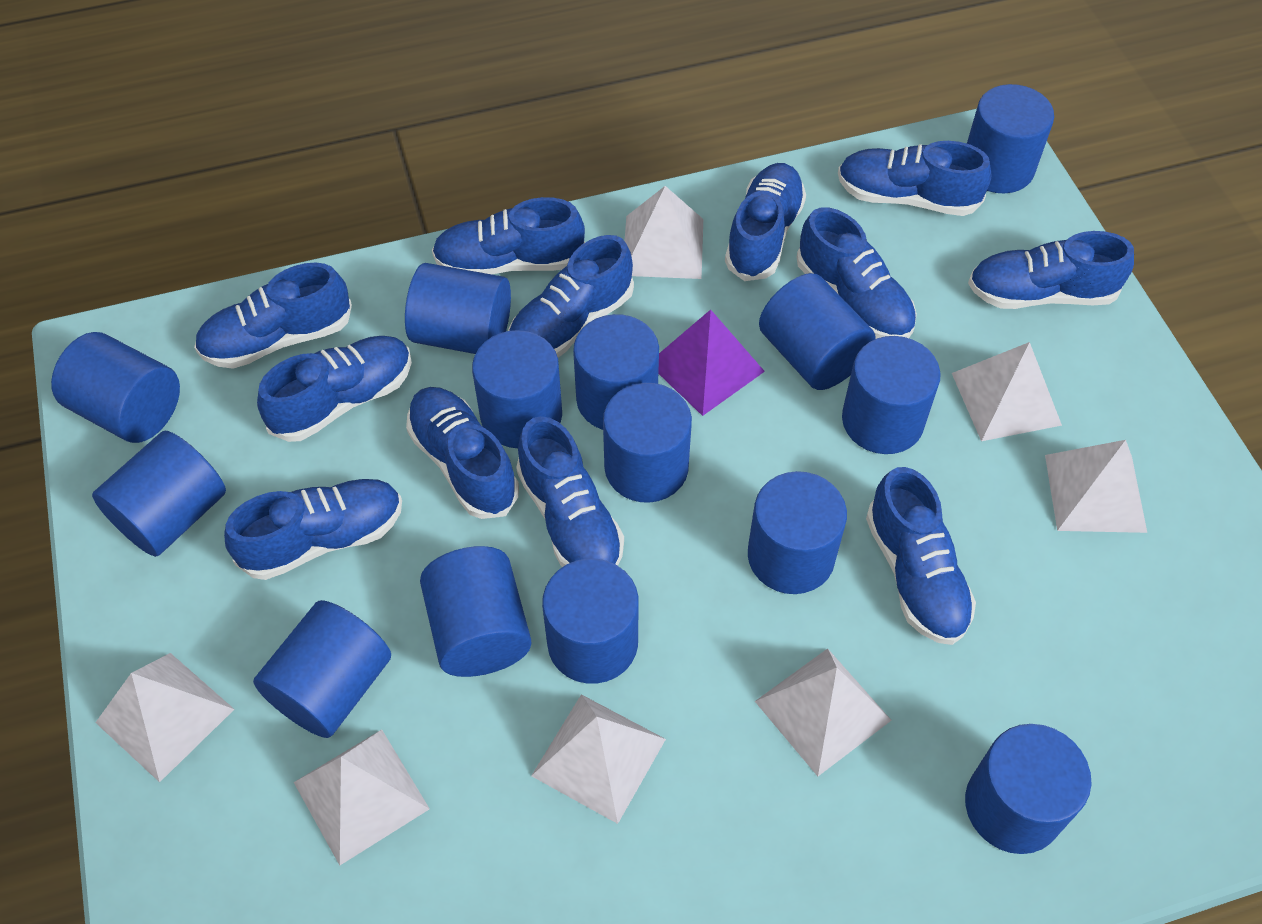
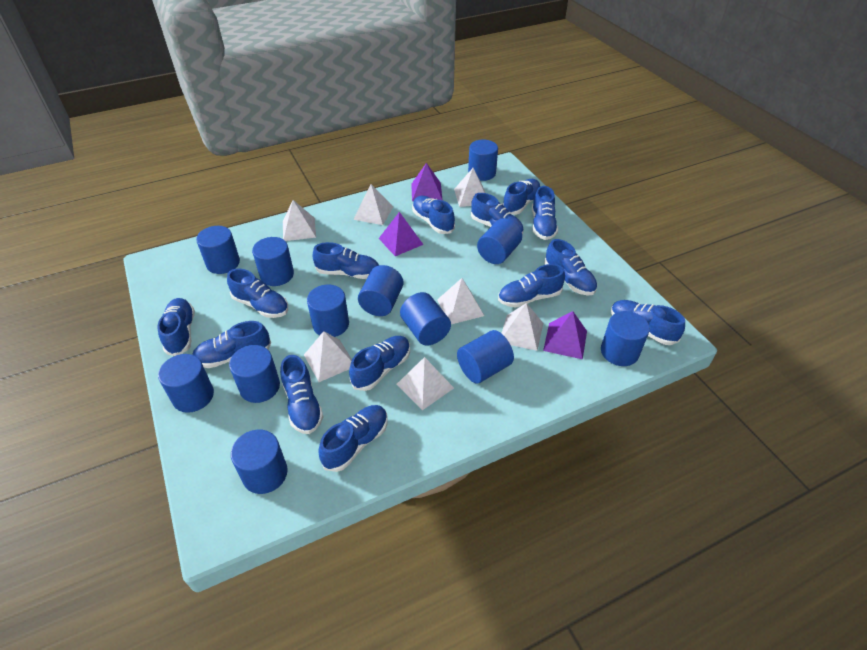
blue cylinder: 14 -> 12
blue shoe: 12 -> 14
purple pyramid: 1 -> 3

